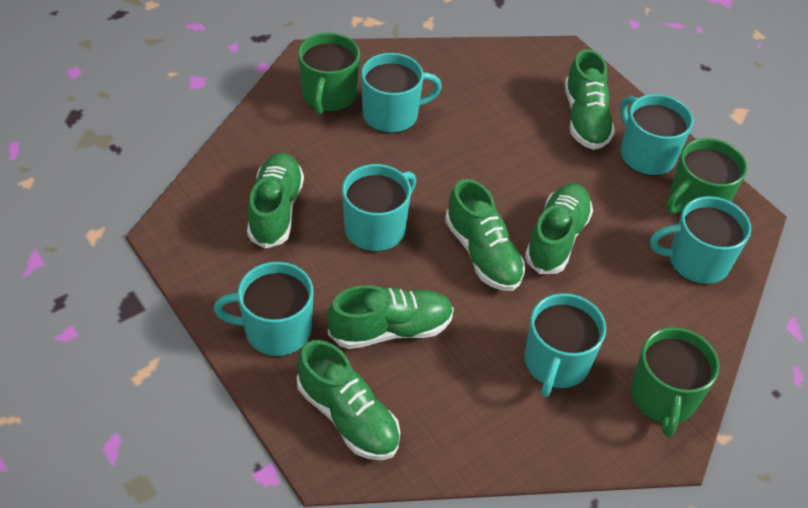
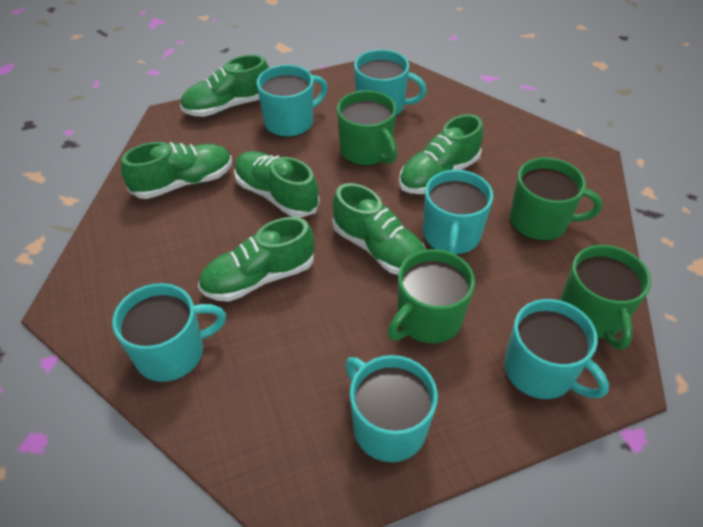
green mug: 3 -> 4

